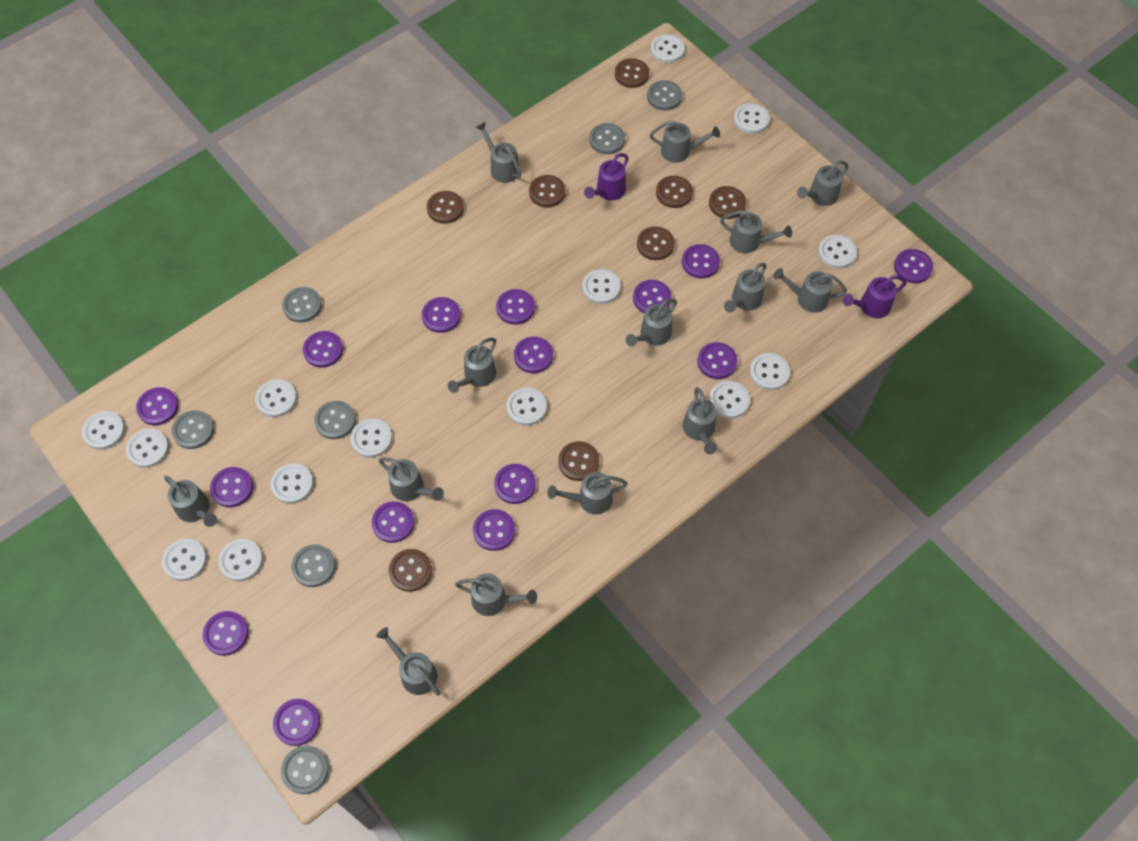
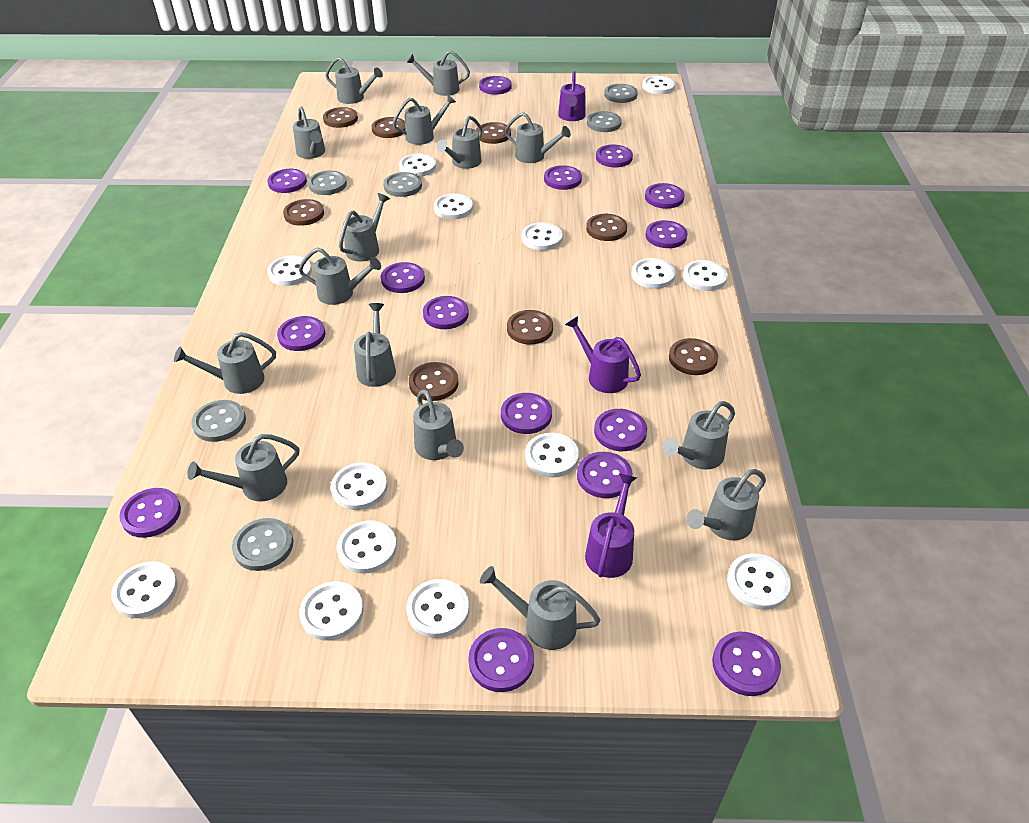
grey button: 7 -> 6
grey watering can: 14 -> 15
purple watering can: 2 -> 3

